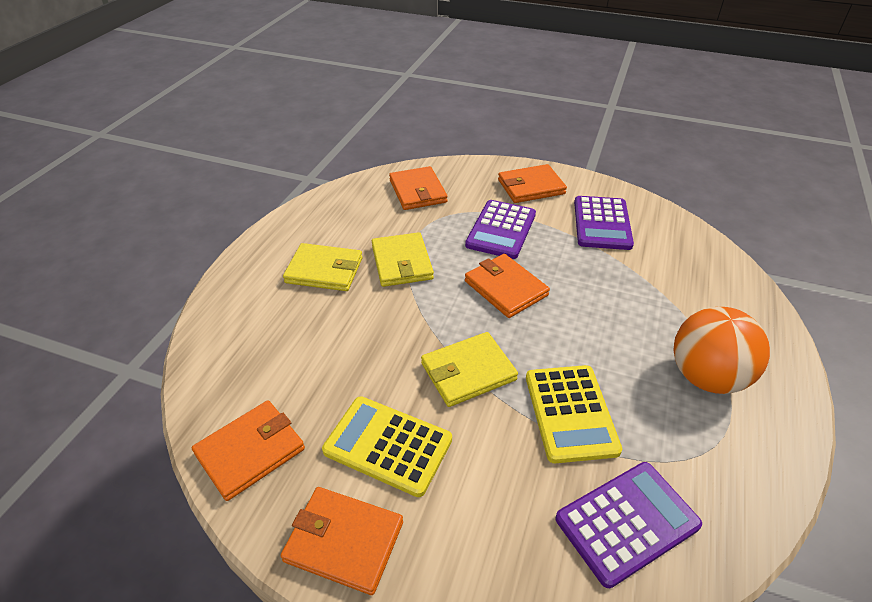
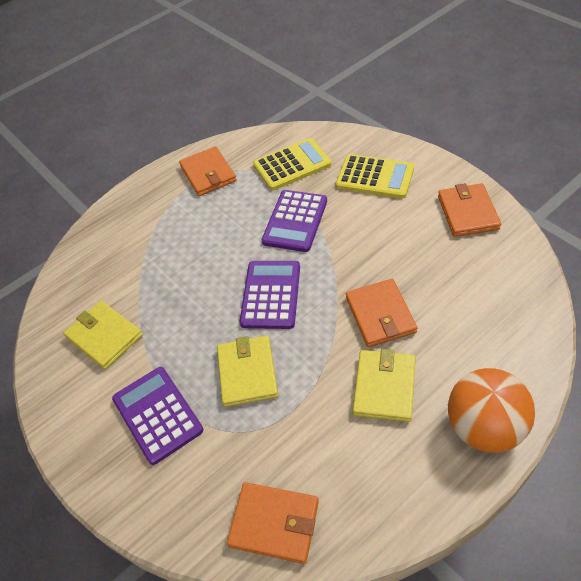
orange wallet: 5 -> 4

